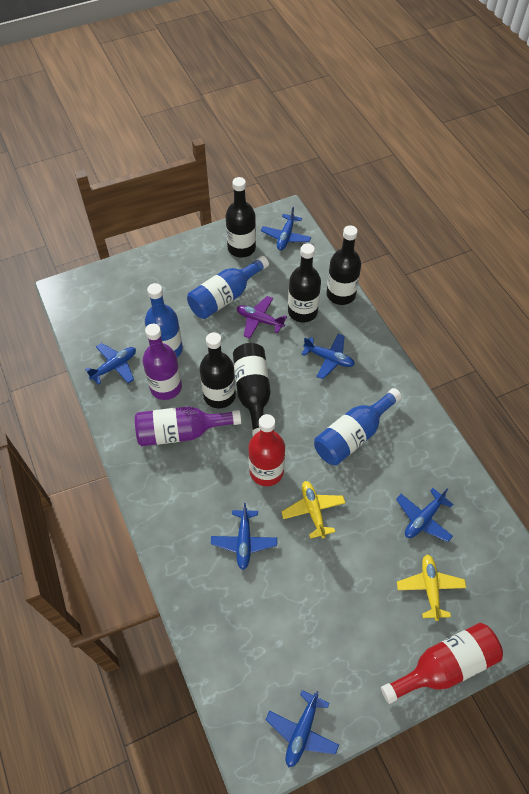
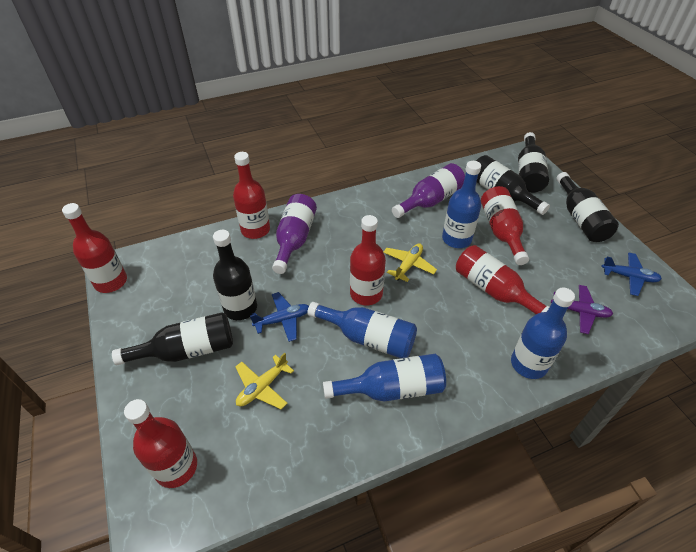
blue bottle: 3 -> 4
blue plane: 6 -> 2
red bottle: 2 -> 6

